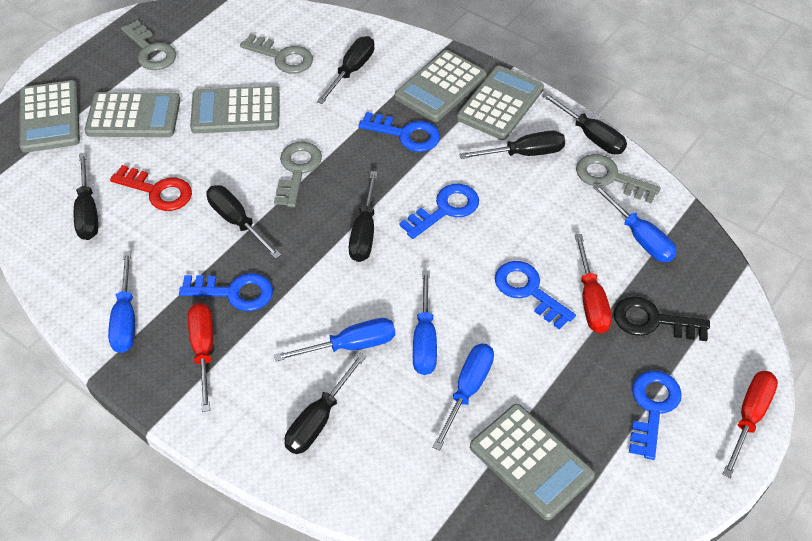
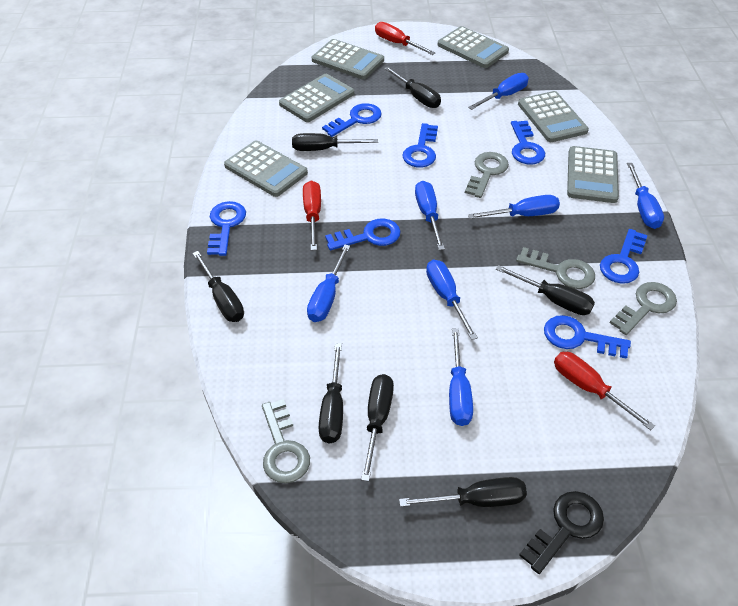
blue key: 5 -> 7
blue screwdriver: 5 -> 7
red key: 1 -> 0

